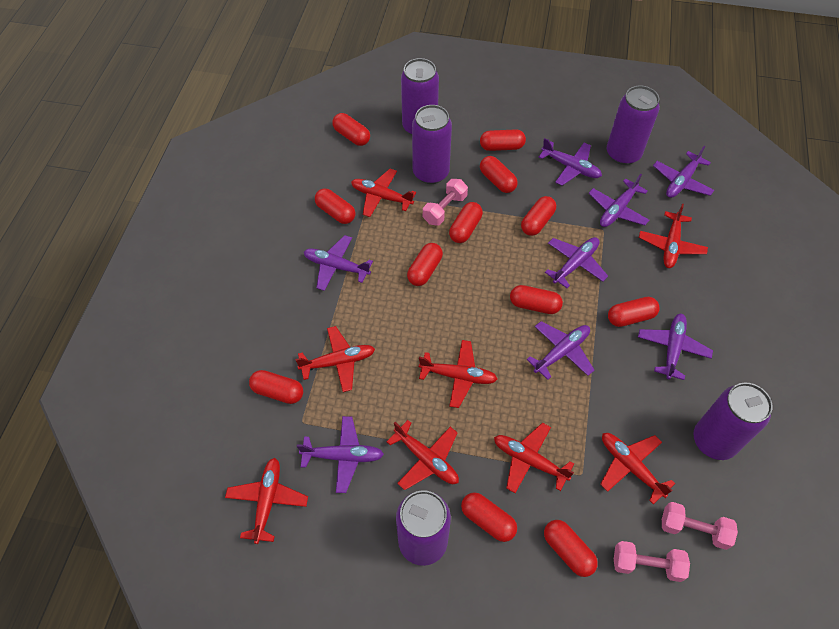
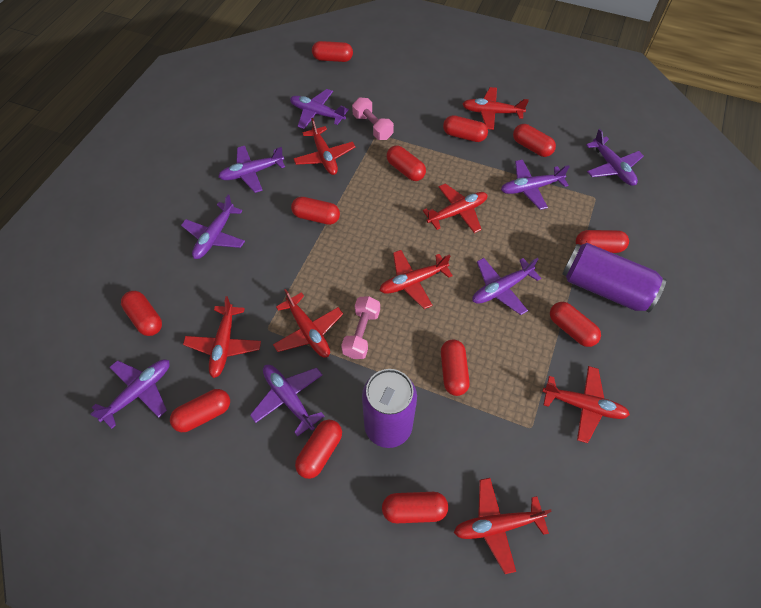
pink dumbbell: 3 -> 2
purple can: 5 -> 2

